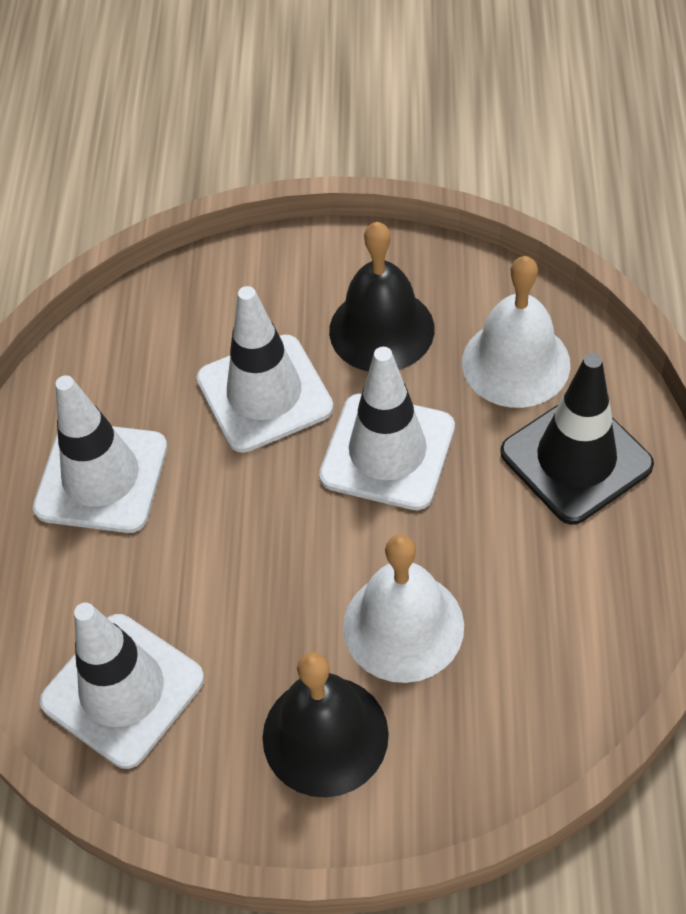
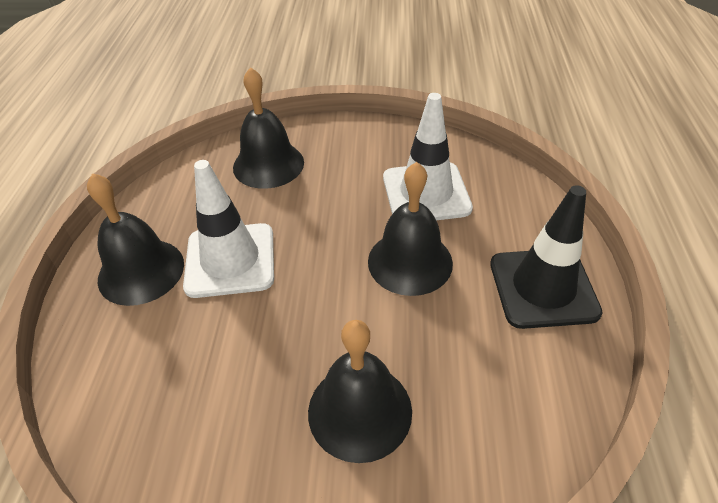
black bell: 2 -> 4
white bell: 2 -> 0
white traffic cone: 4 -> 2

